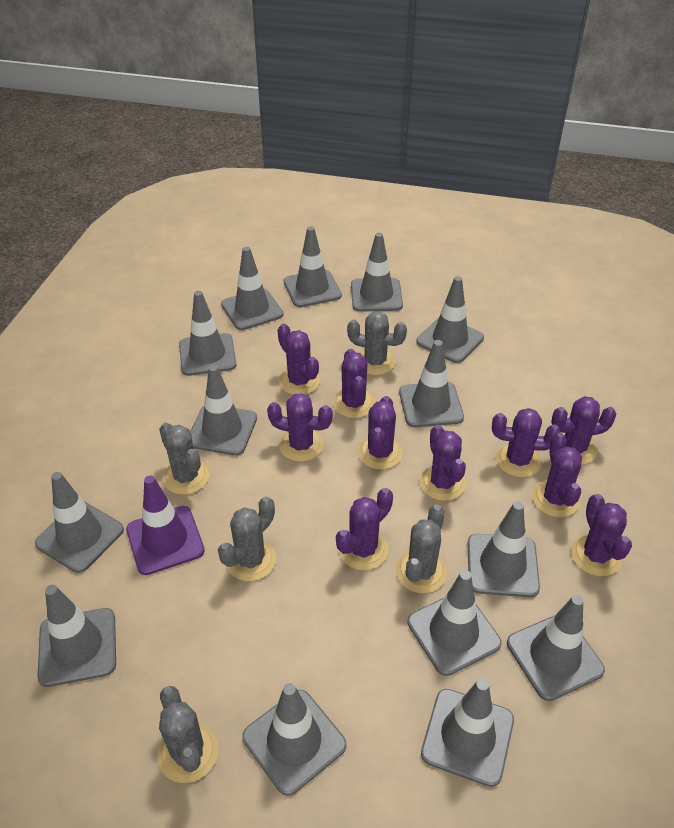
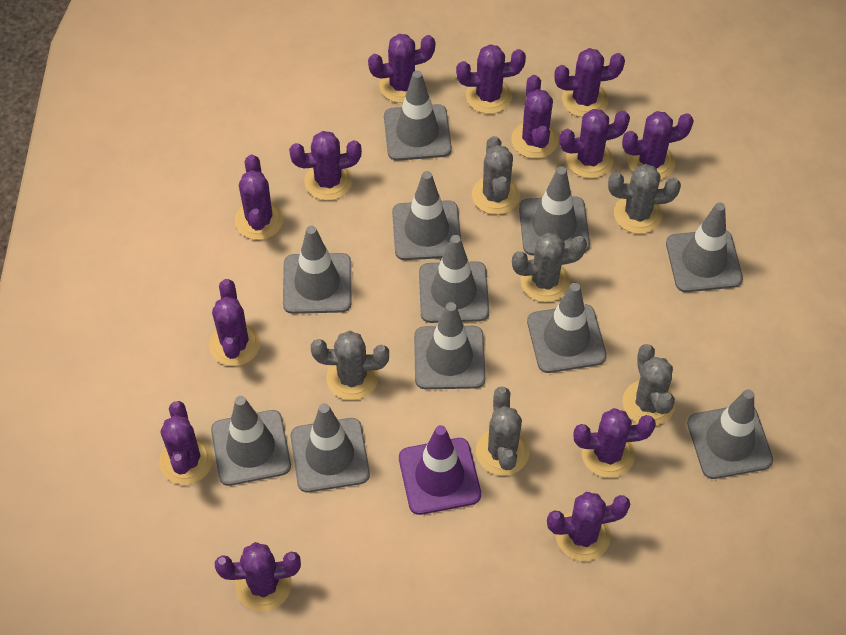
grey cactus: 5 -> 6
grey traffic cone: 14 -> 11
purple cactus: 10 -> 13

